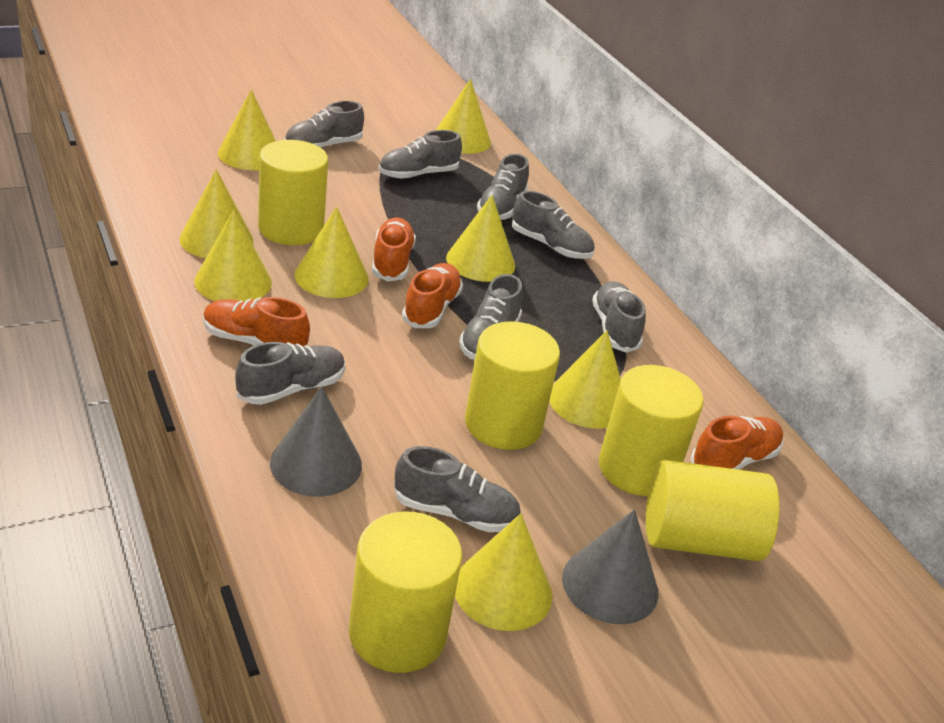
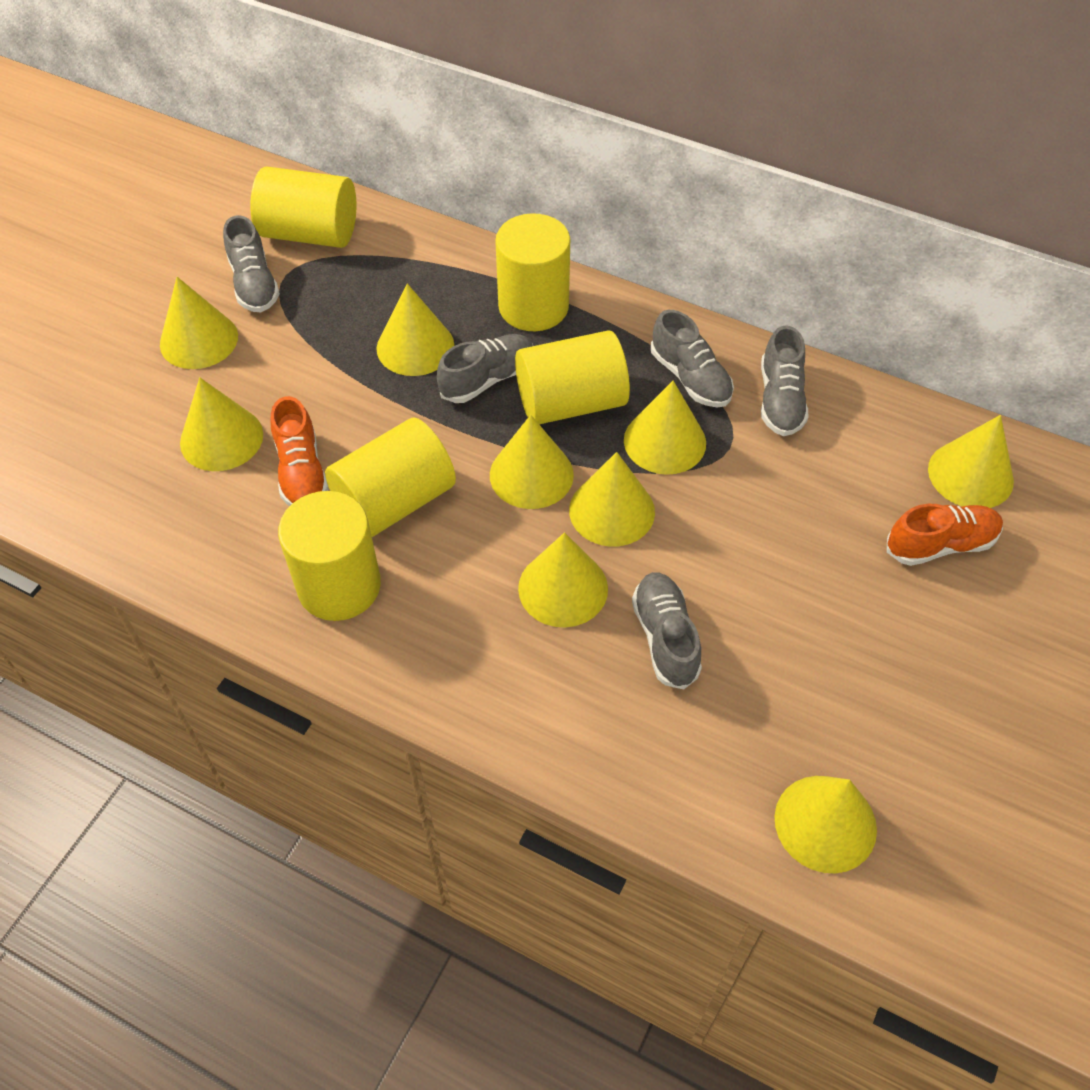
grey cone: 2 -> 0
grey shoe: 8 -> 5
orange shoe: 4 -> 2
yellow cone: 8 -> 9

